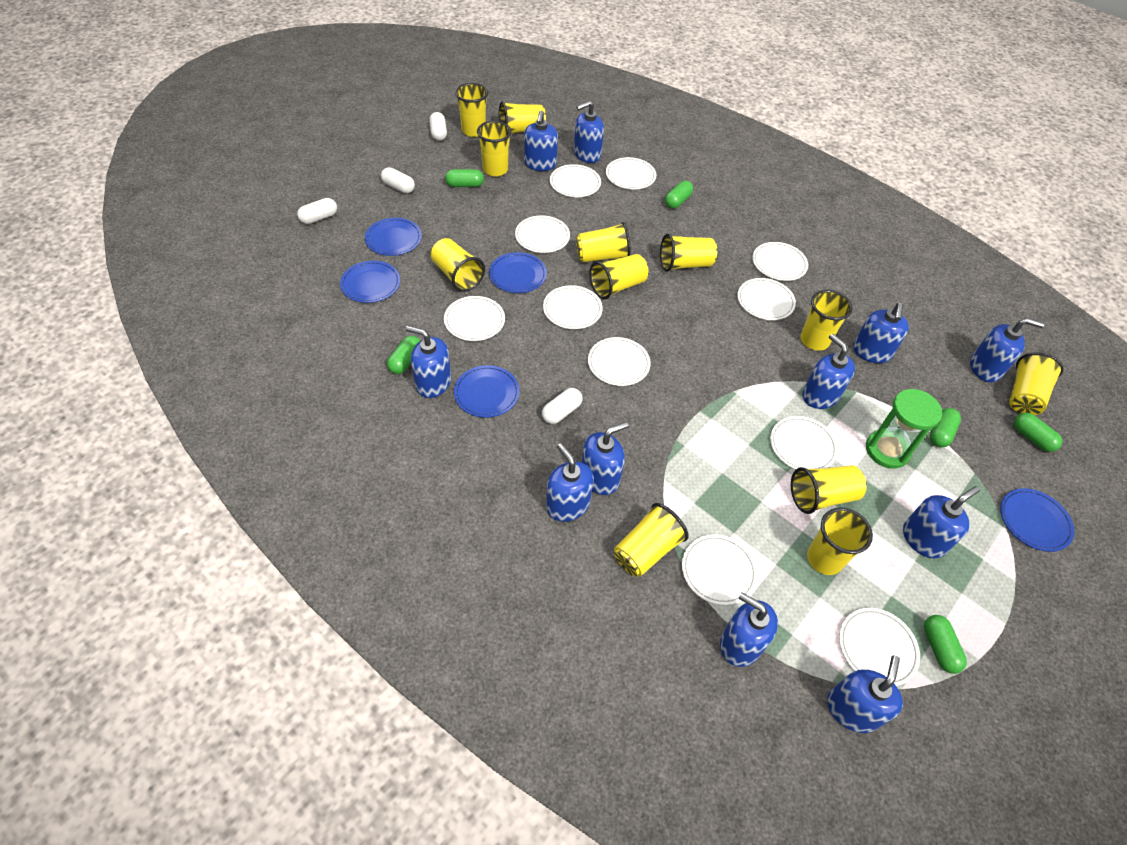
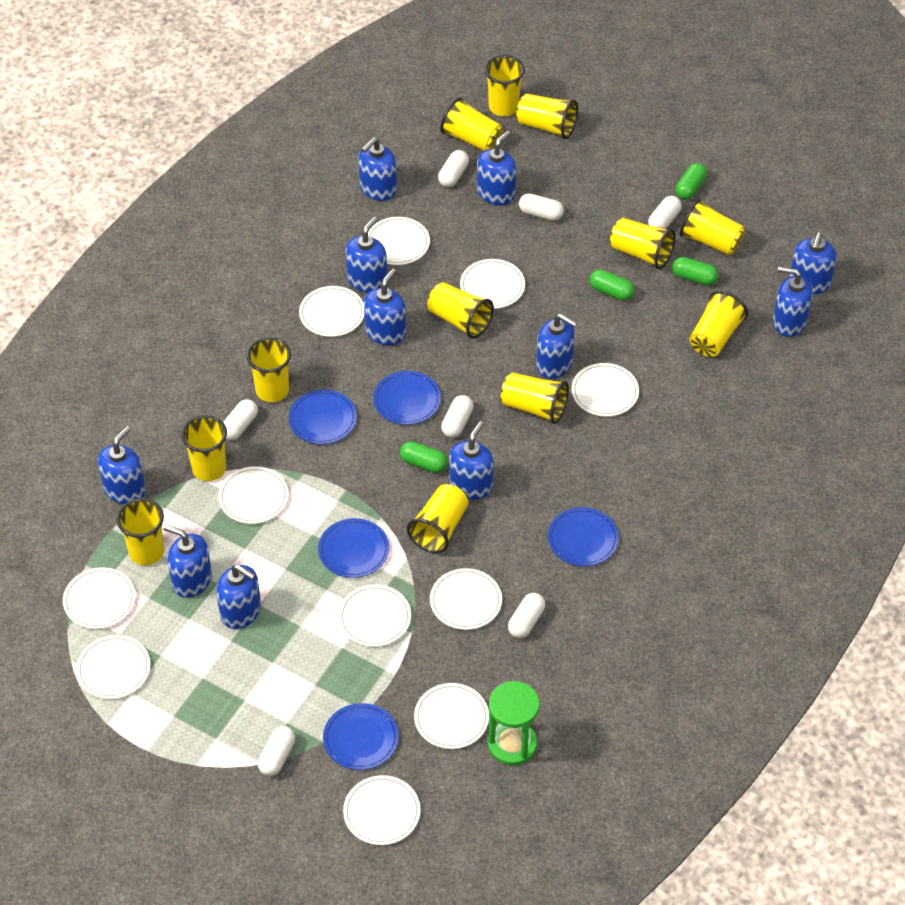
green capsule: 6 -> 4
white capsule: 4 -> 7

